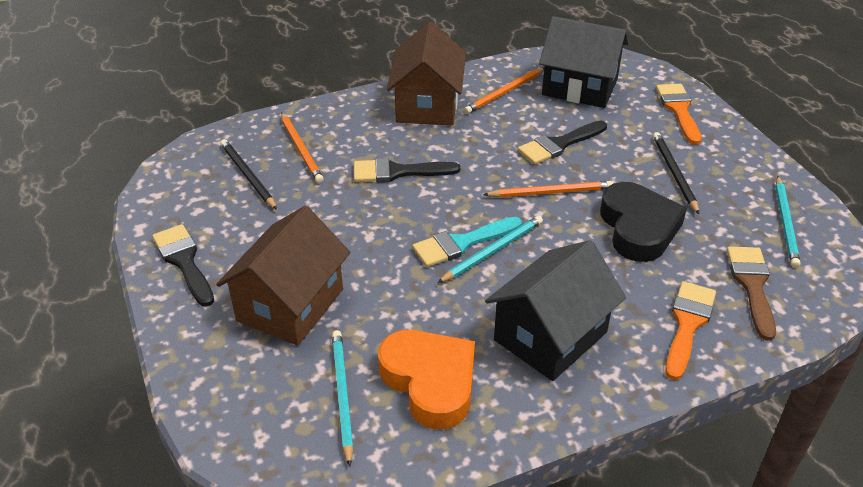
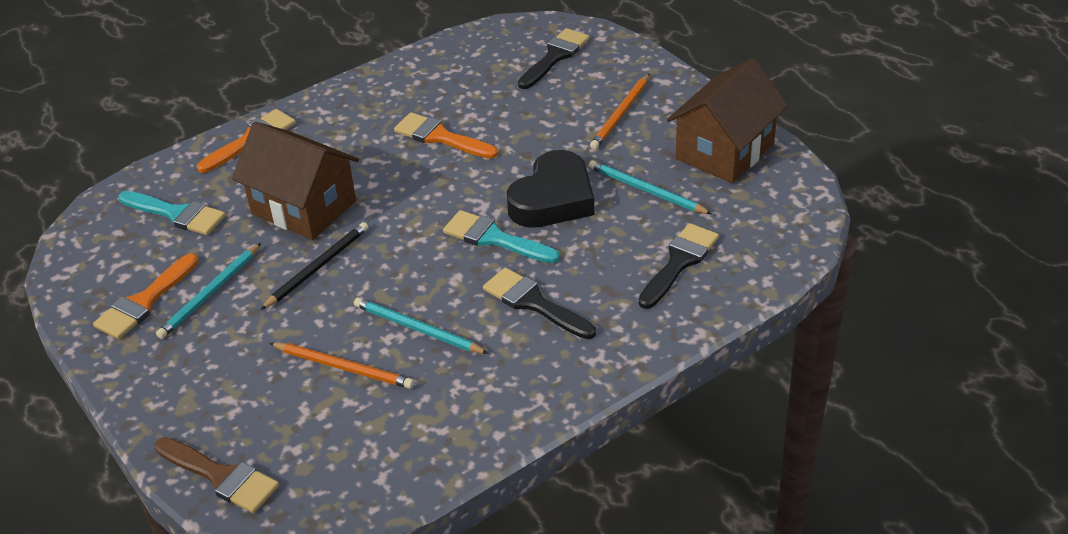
black house: 2 -> 0
black pencil: 2 -> 1
orange brush: 2 -> 3
orange heart: 1 -> 0
orange pencil: 3 -> 2
turquoise brush: 1 -> 2

